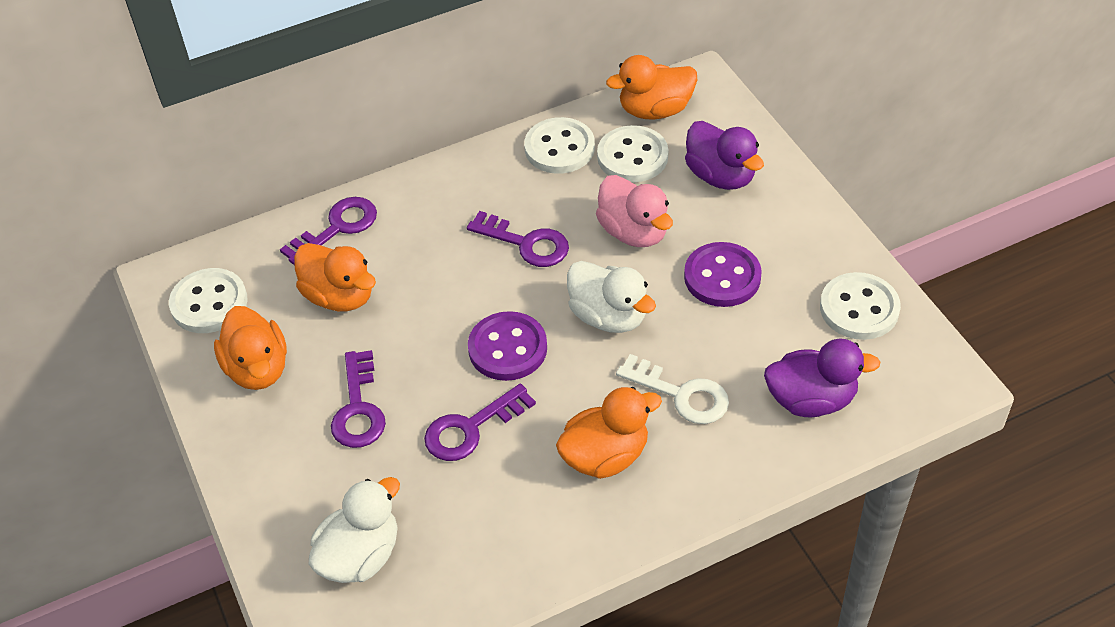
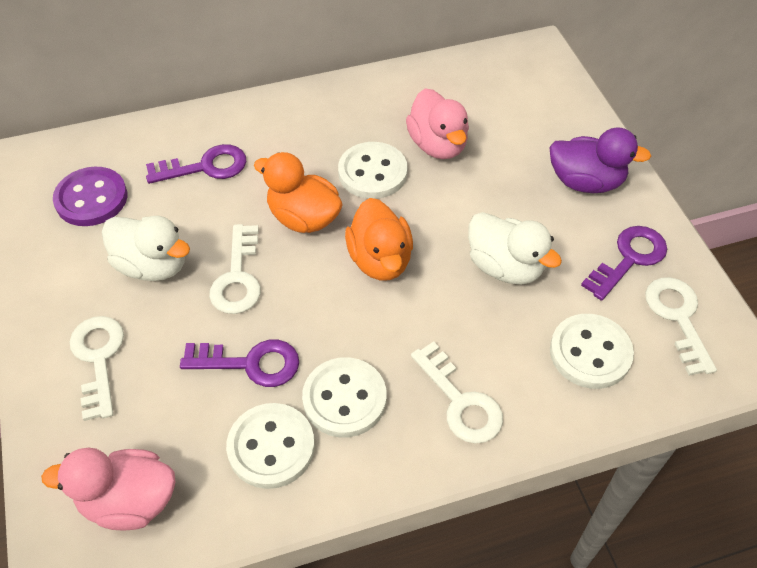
orange duck: 4 -> 2
pink duck: 1 -> 2
purple button: 2 -> 1
purple duck: 2 -> 1
purple key: 4 -> 3
white key: 1 -> 4

